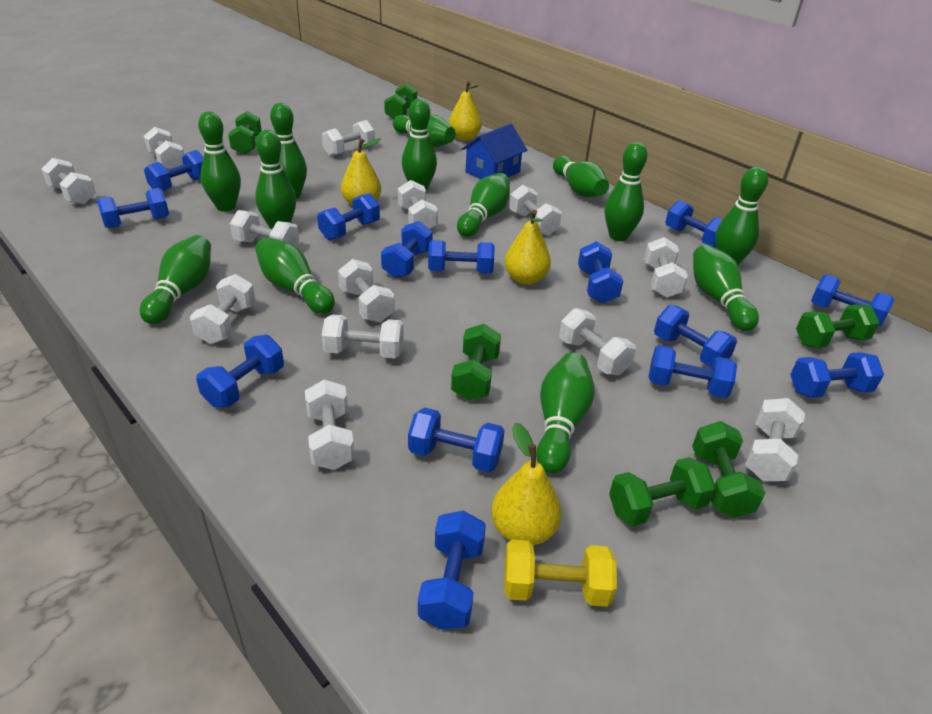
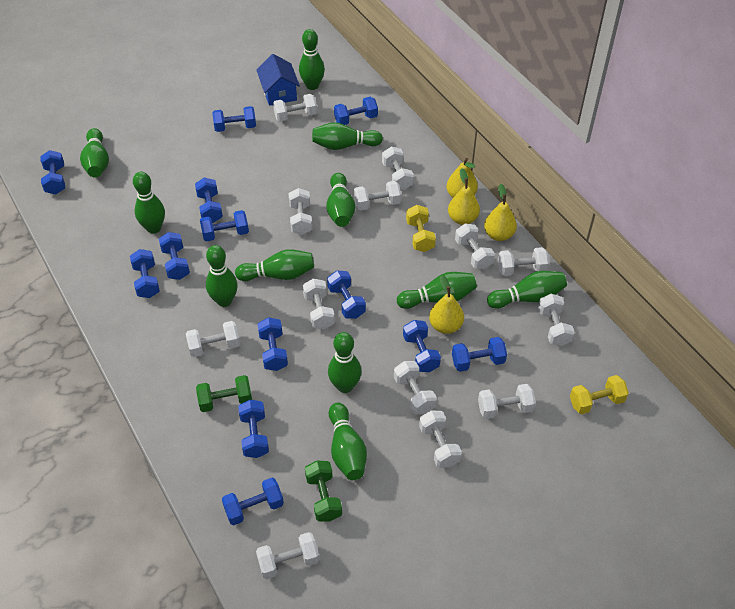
blue dumbbell: 14 -> 13
green bowling pin: 13 -> 11
green dumbbell: 6 -> 2
yellow dumbbell: 1 -> 2

